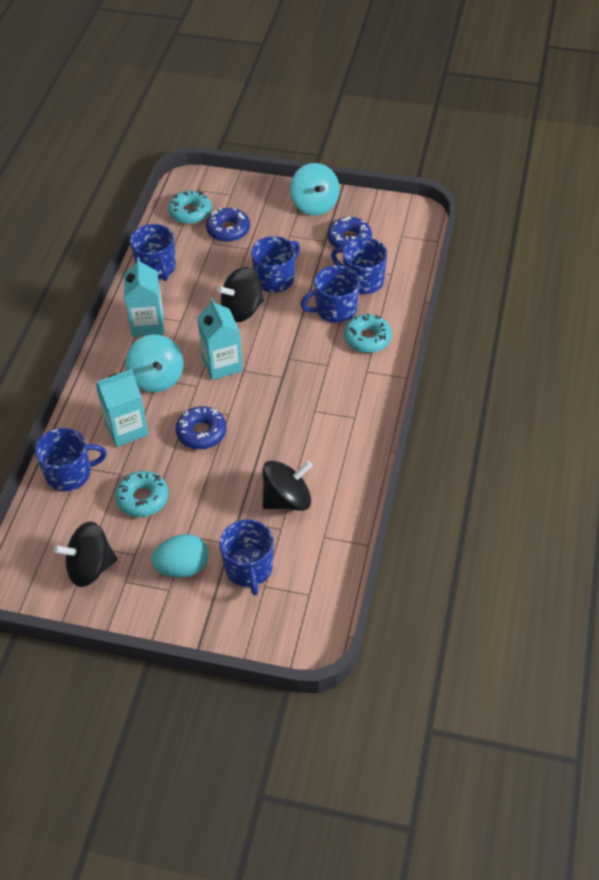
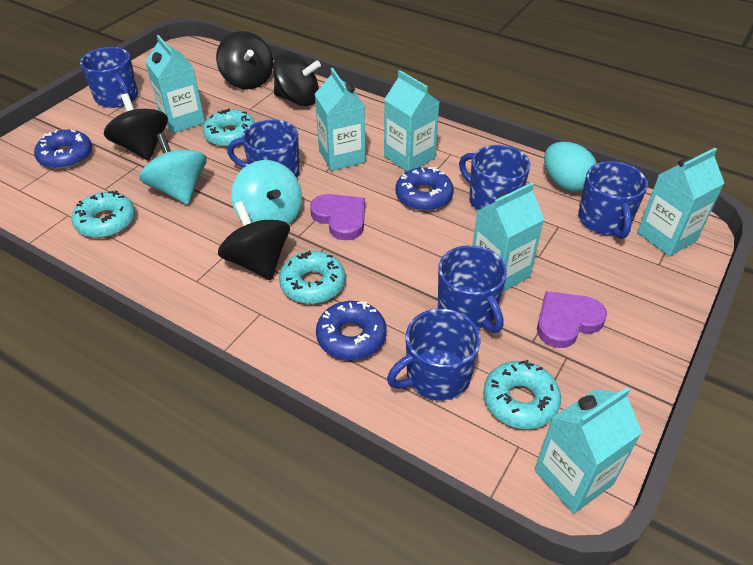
black spinning top: 3 -> 4
purple heart: 0 -> 2
turquoise carton: 3 -> 6
turquoise donut: 3 -> 4

